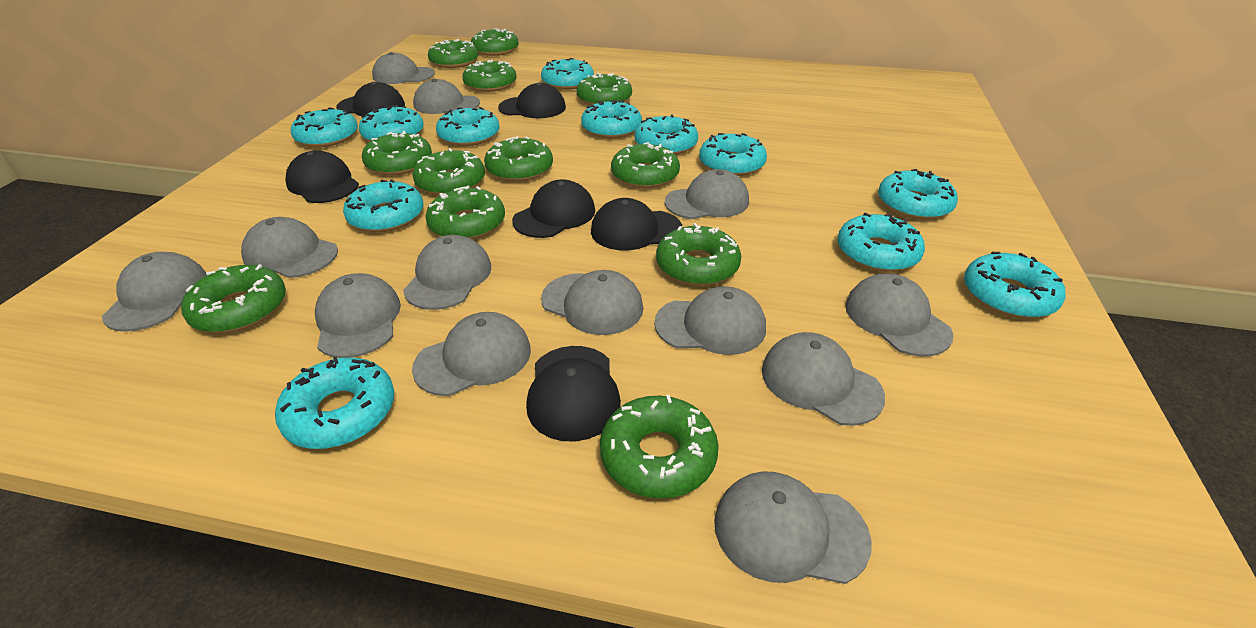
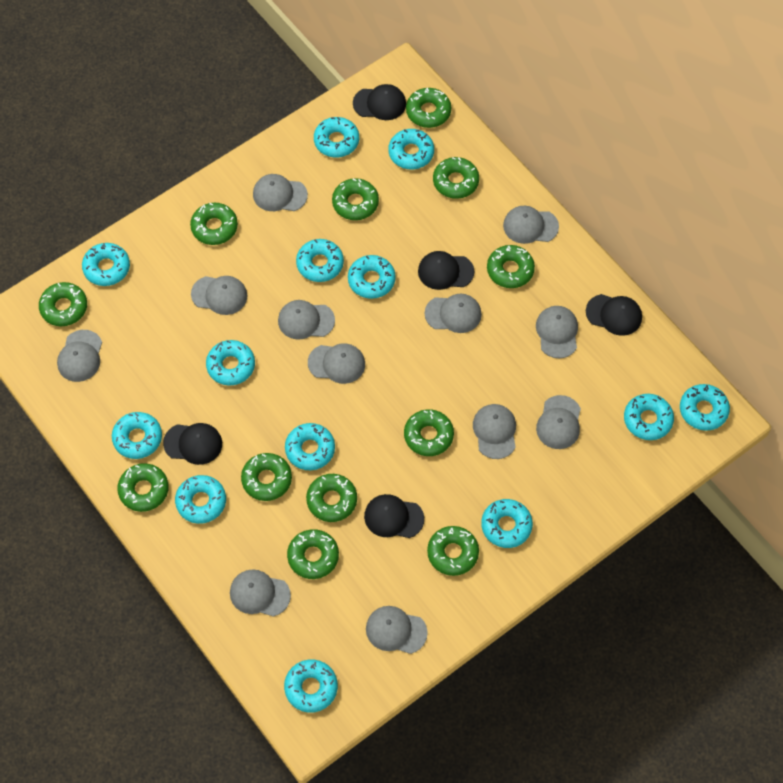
black cap: 6 -> 5
grey cap: 13 -> 12
turquoise donut: 12 -> 13

